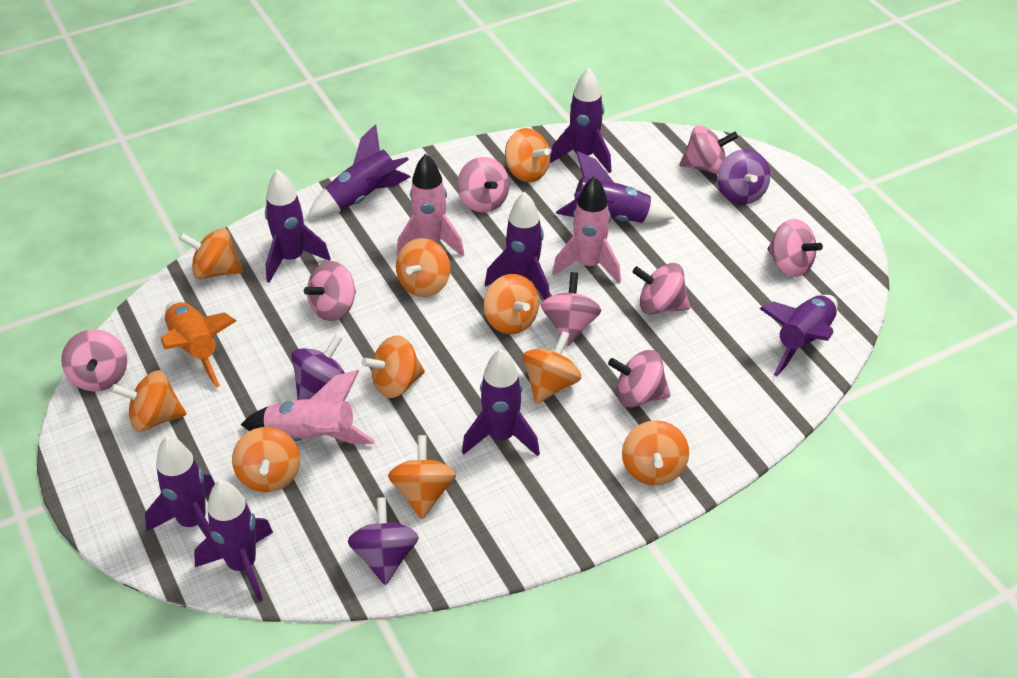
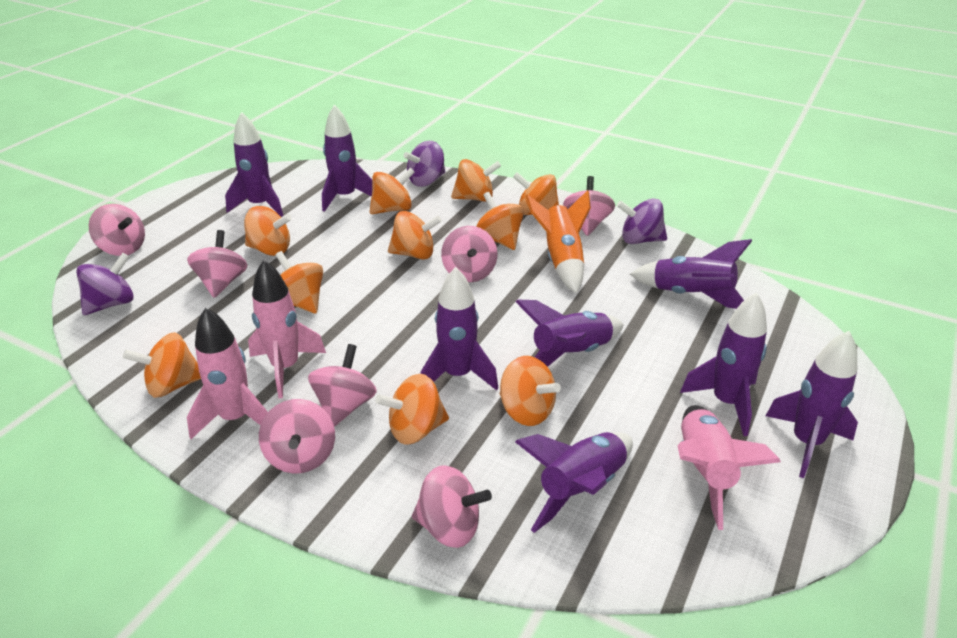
pink spinning top: 8 -> 7
purple rocket: 9 -> 8

